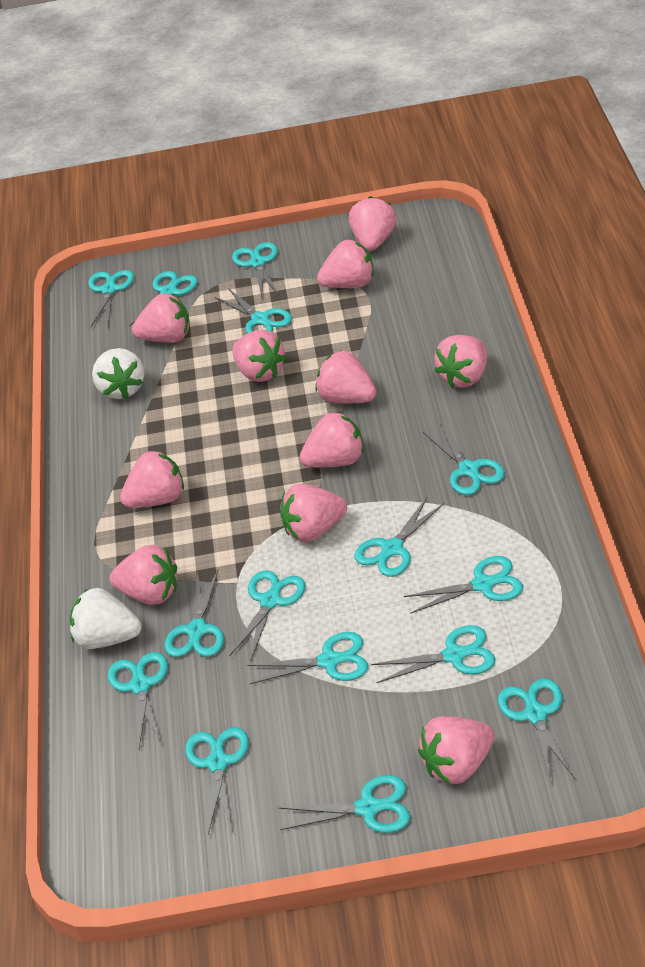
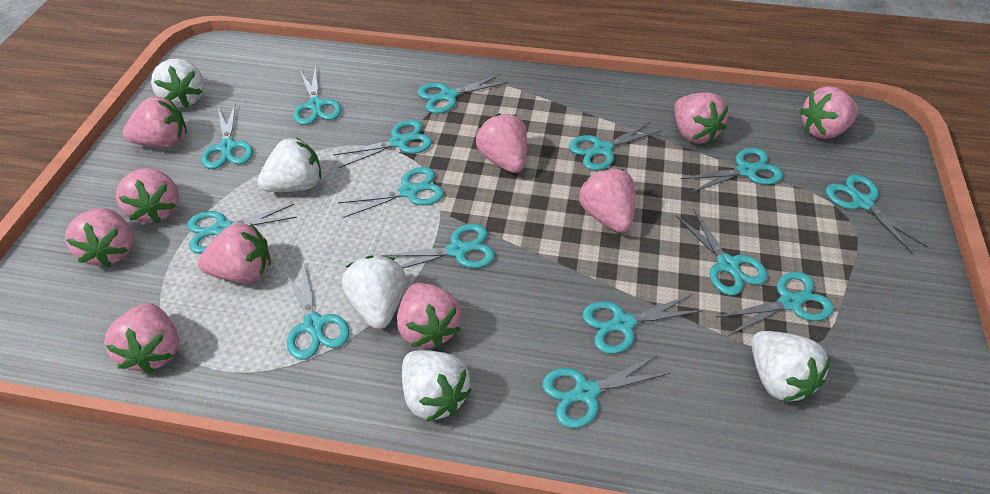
pink strawberry: 11 -> 10
white strawberry: 2 -> 5

